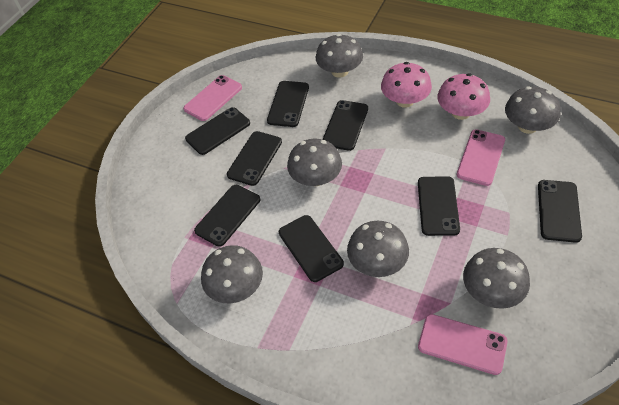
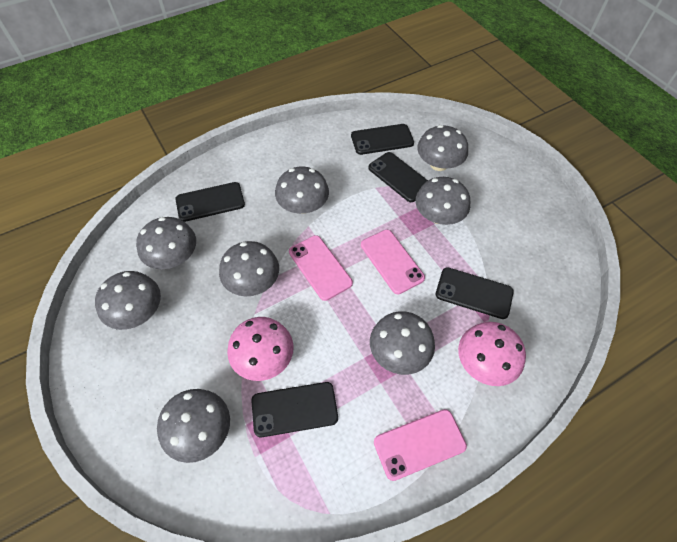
black phone: 8 -> 5
grey mushroom: 6 -> 8

